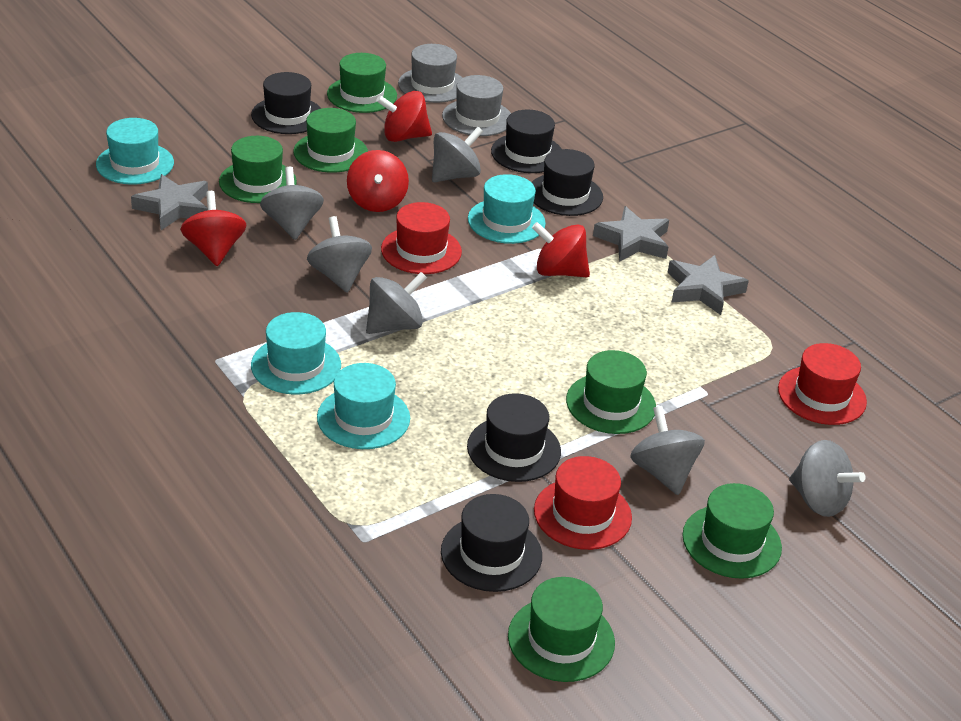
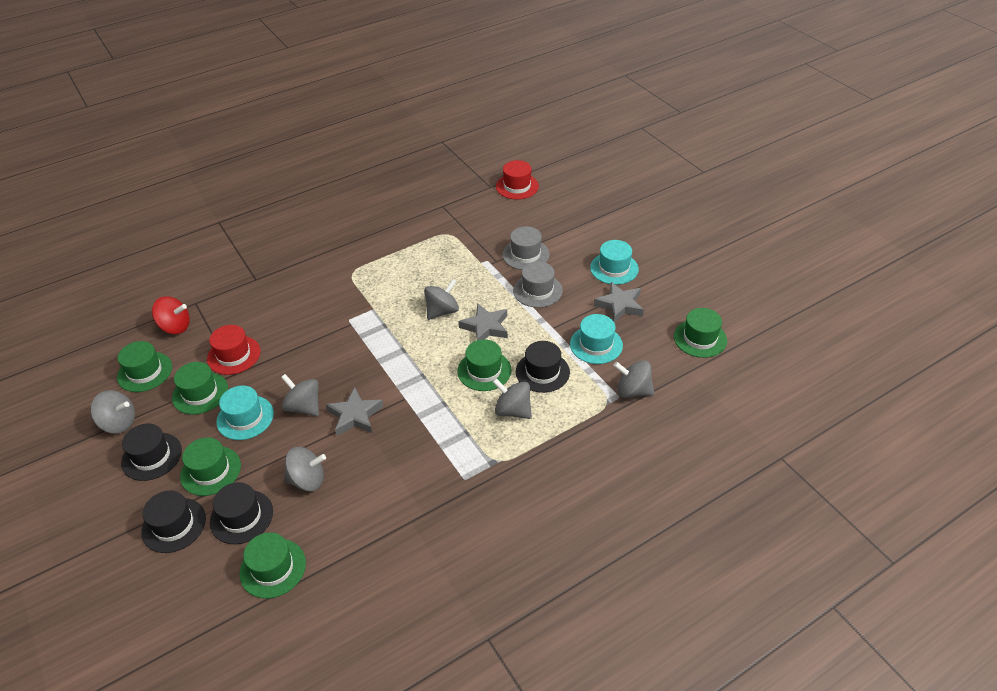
black hat: 5 -> 4
red hat: 3 -> 2
red spinning top: 4 -> 1
turquoise hat: 4 -> 3

